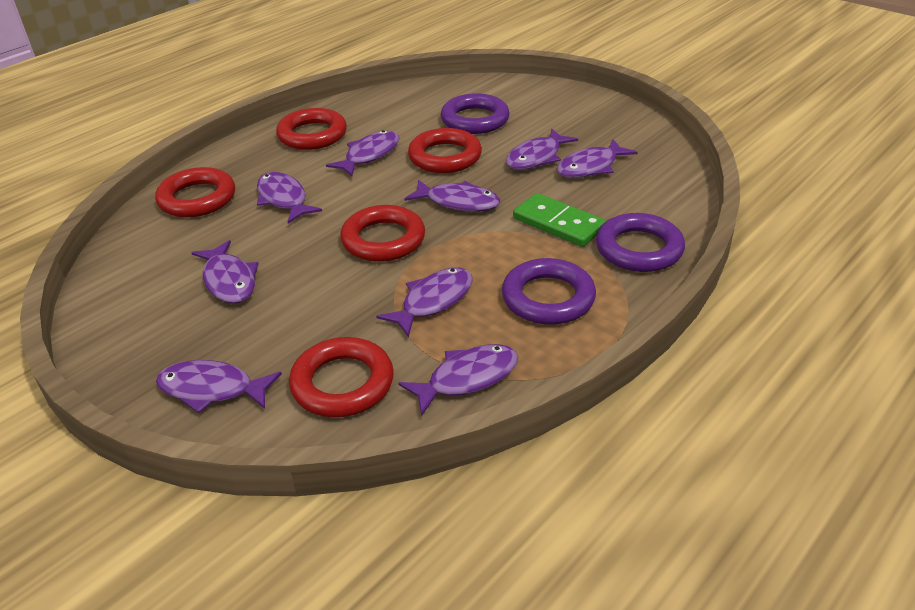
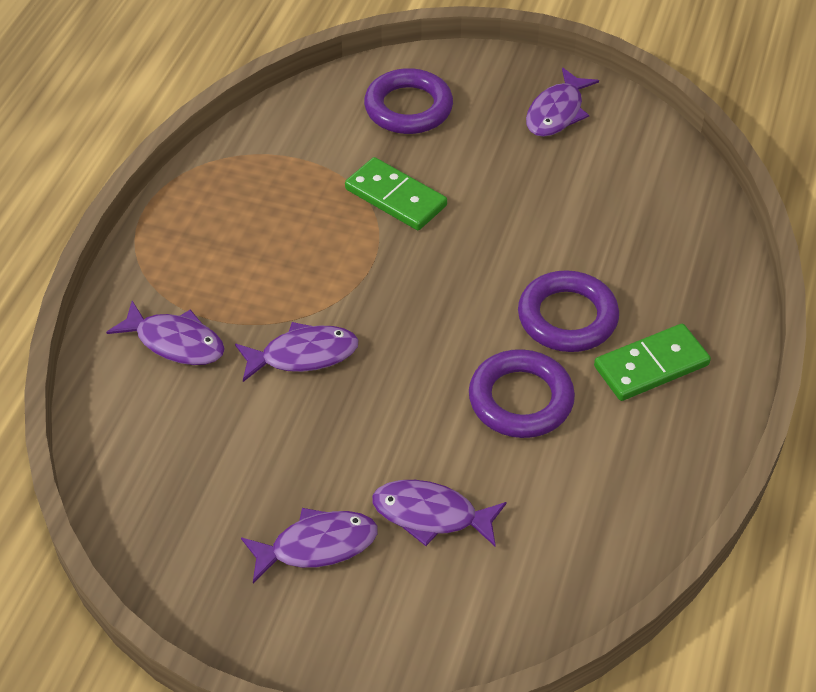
green domino: 1 -> 2
purple fish: 9 -> 5
red ring: 5 -> 0

